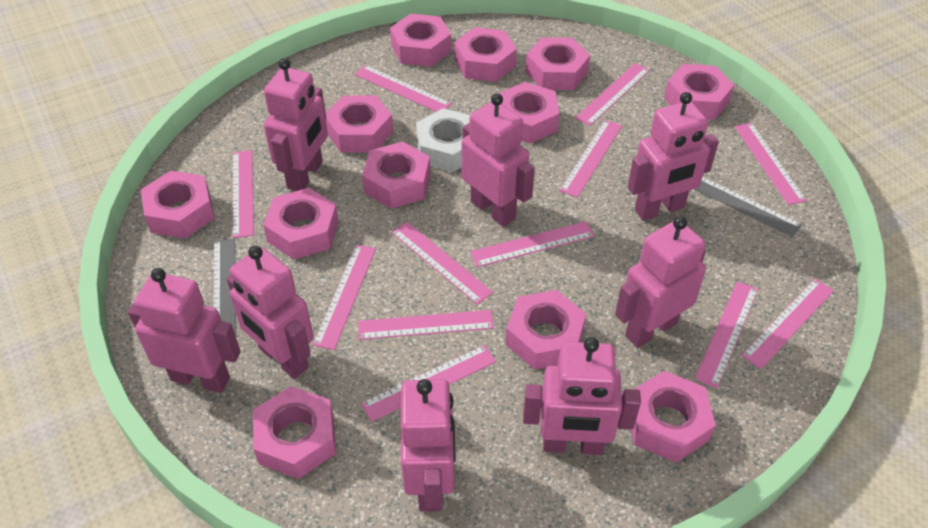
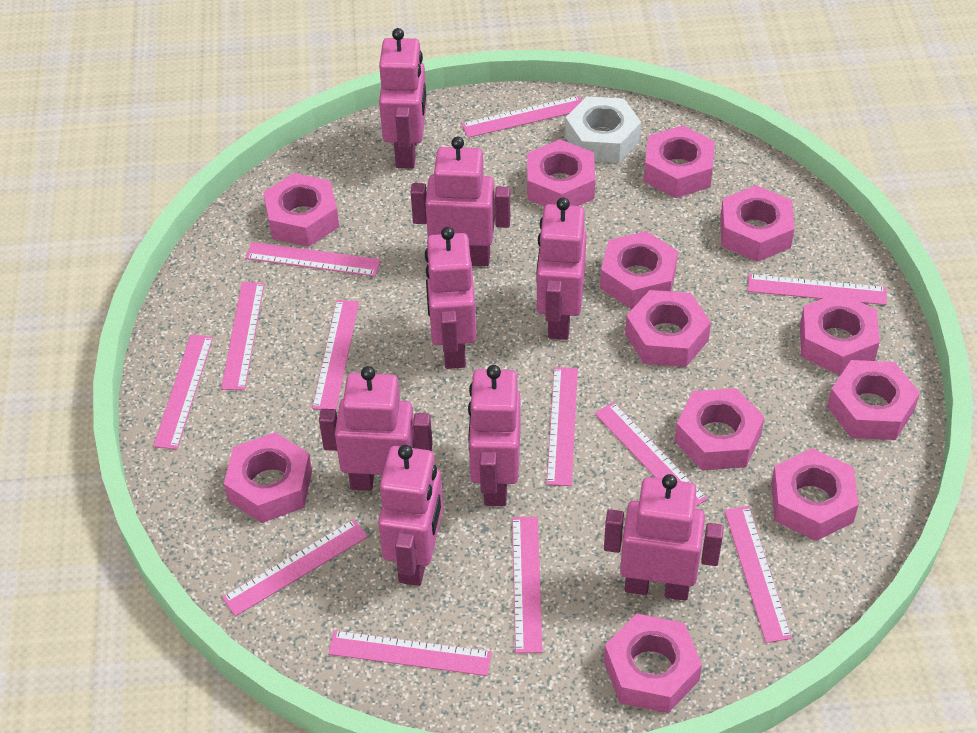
grey ruler: 2 -> 0

